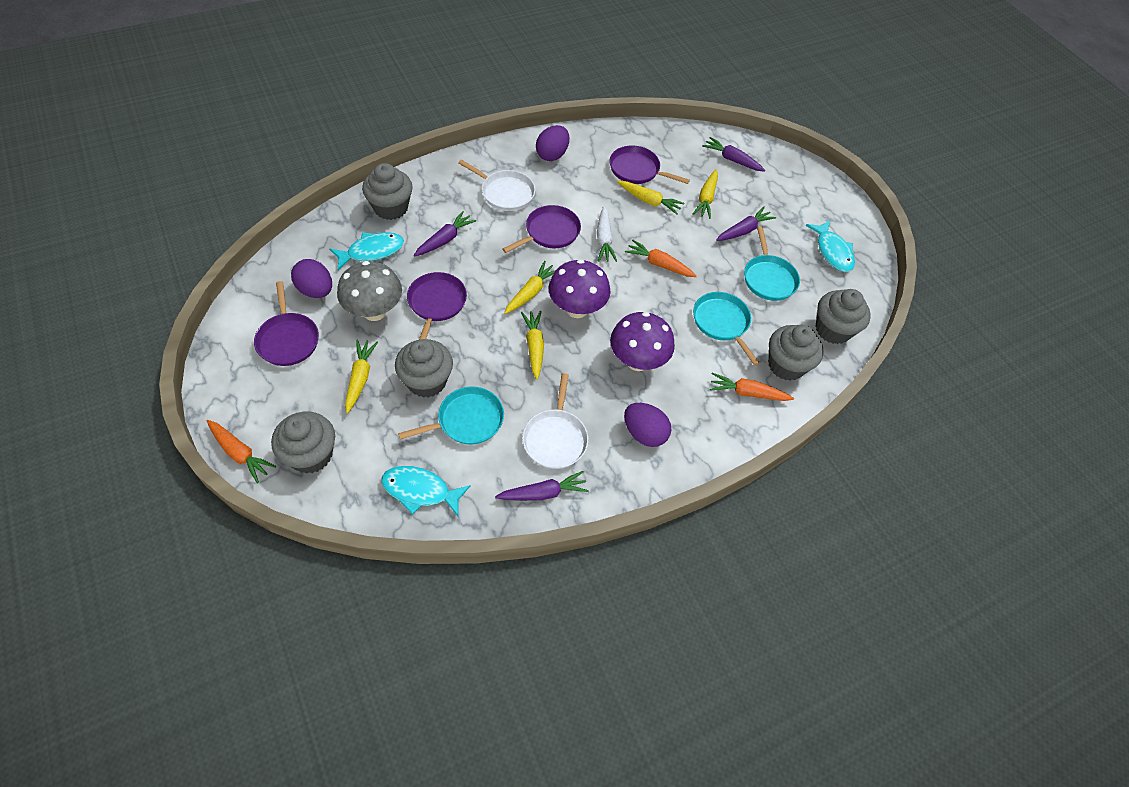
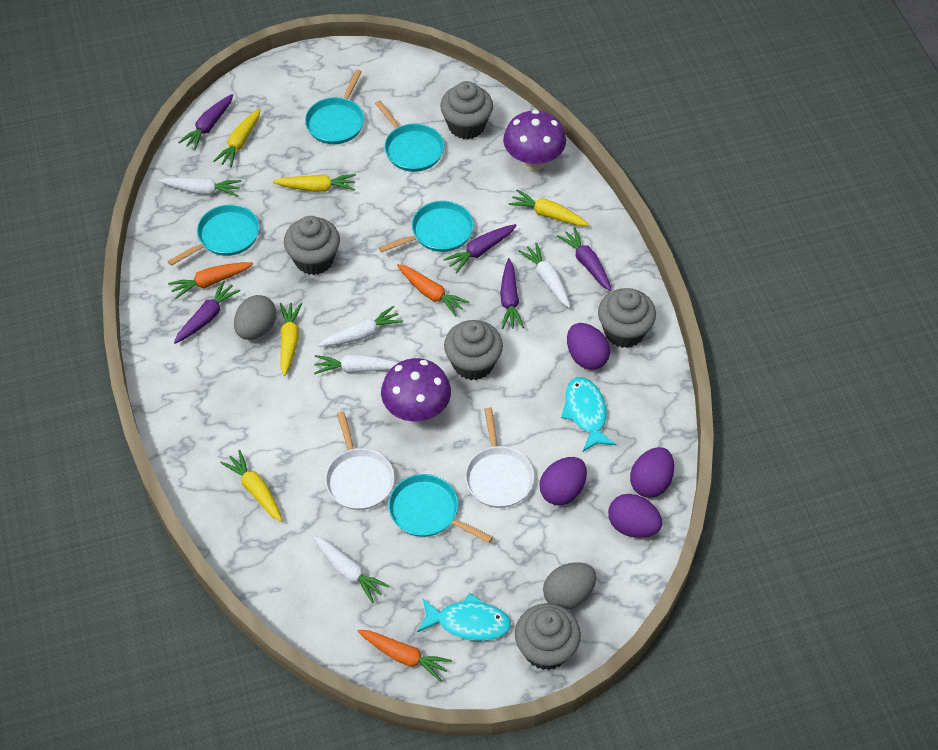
grey egg: 0 -> 2
grey mushroom: 1 -> 0
purple carrot: 4 -> 5
purple egg: 3 -> 4
purple pan: 4 -> 0
turquoise fish: 3 -> 2
turquoise pan: 3 -> 5
white carrot: 1 -> 5

